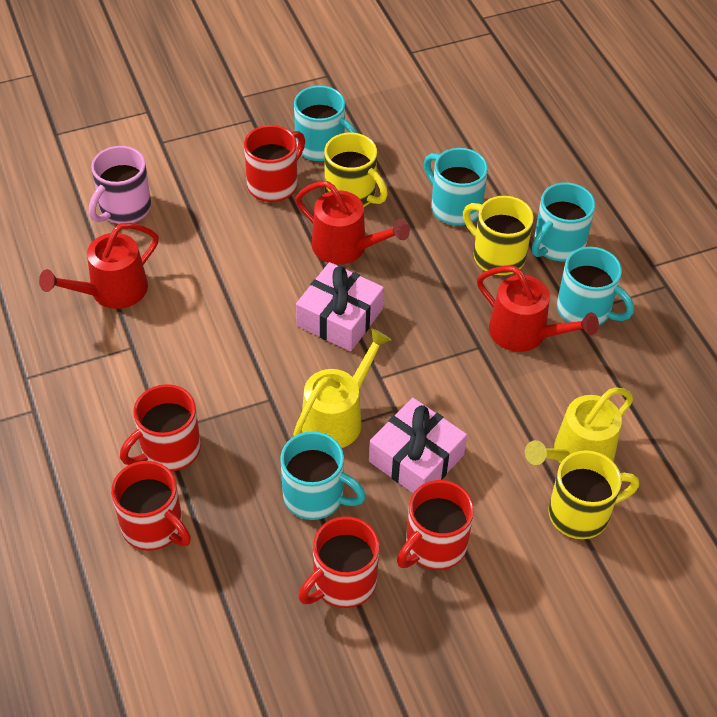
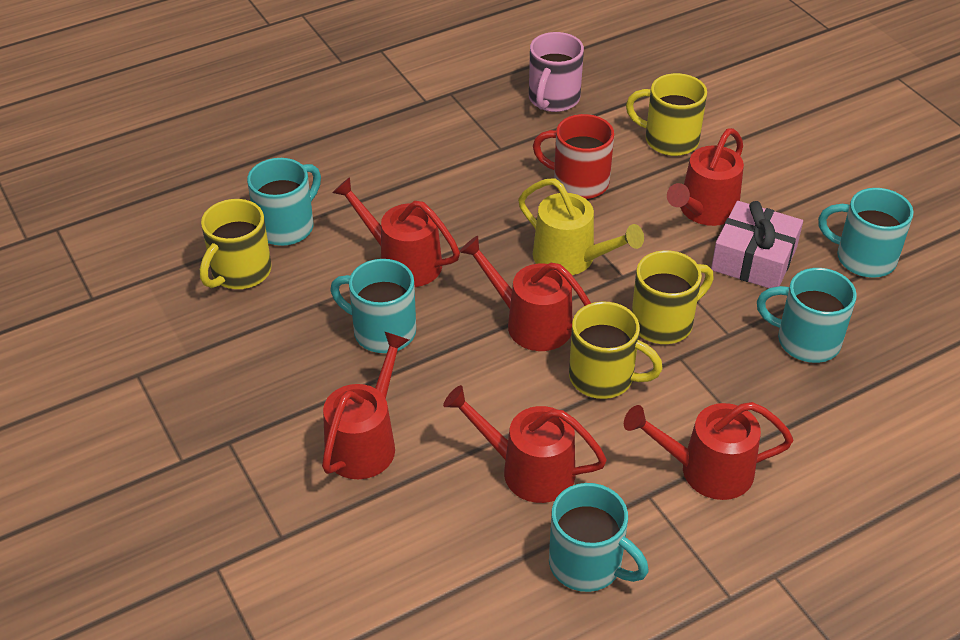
pink gift: 2 -> 1
red mug: 5 -> 1
red watering can: 3 -> 6
yellow mug: 3 -> 4
yellow watering can: 2 -> 1

